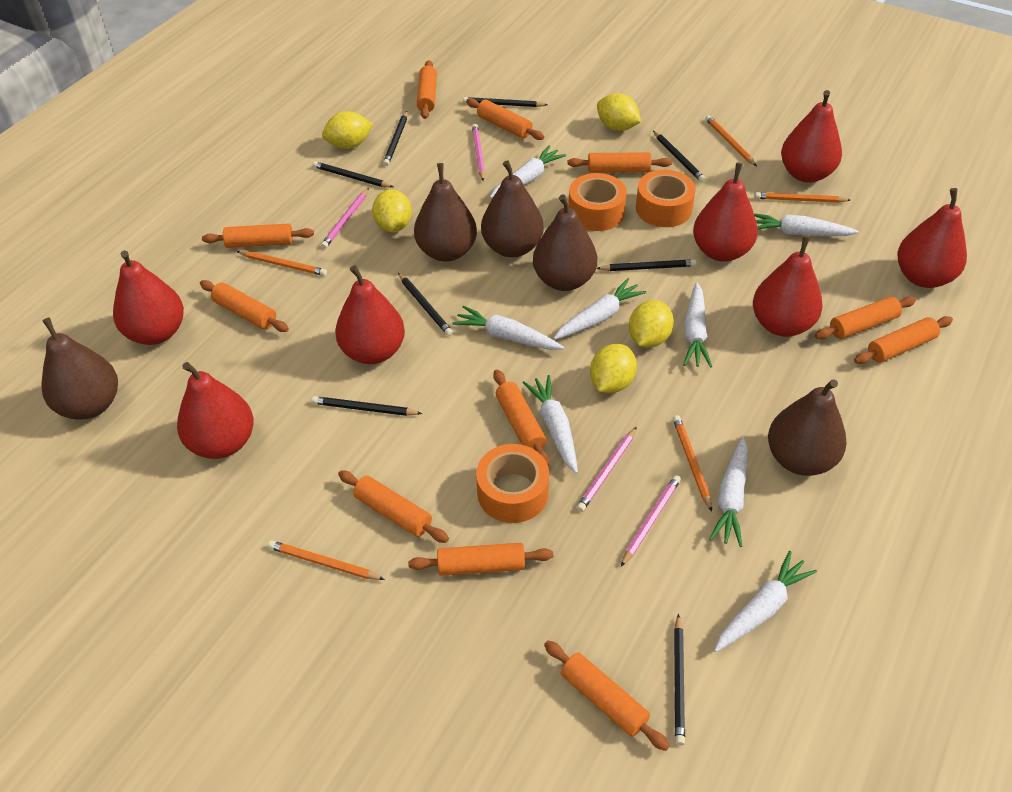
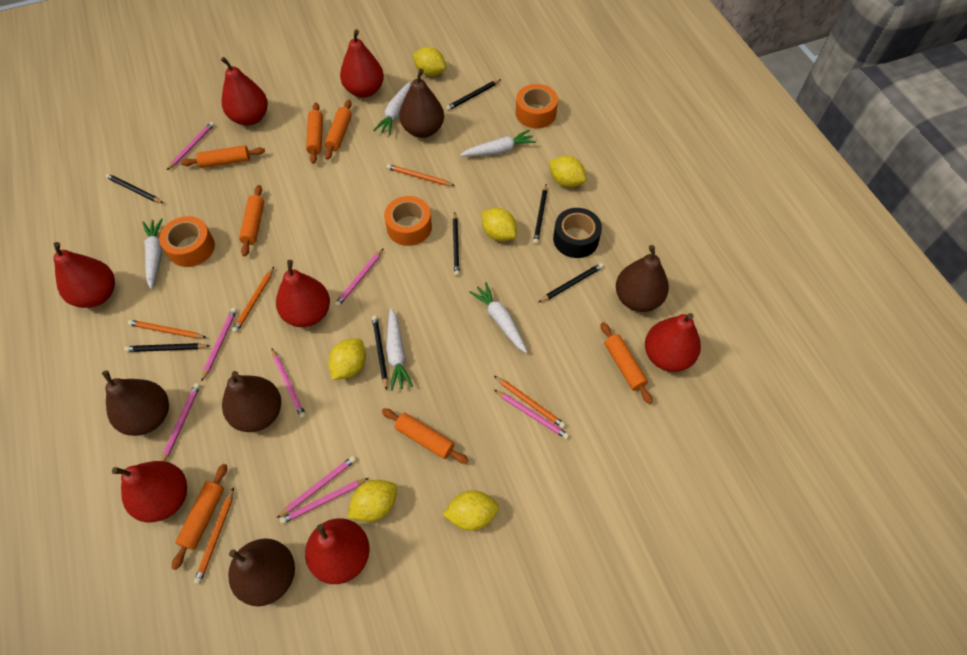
black pencil: 8 -> 7
black tape: 0 -> 1
orange rolling pin: 11 -> 7
pink pencil: 4 -> 8
white carrot: 8 -> 5
yellow lemon: 5 -> 6

